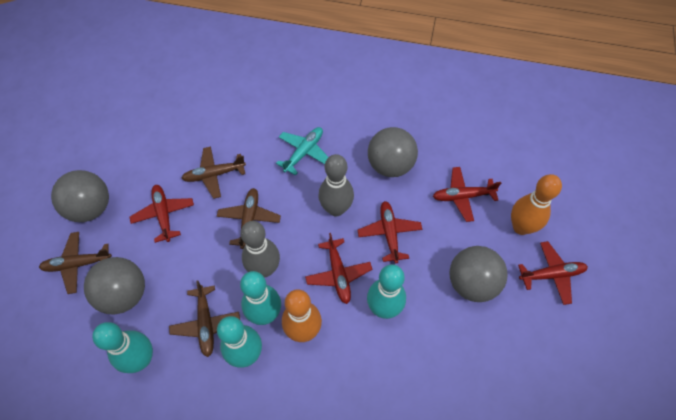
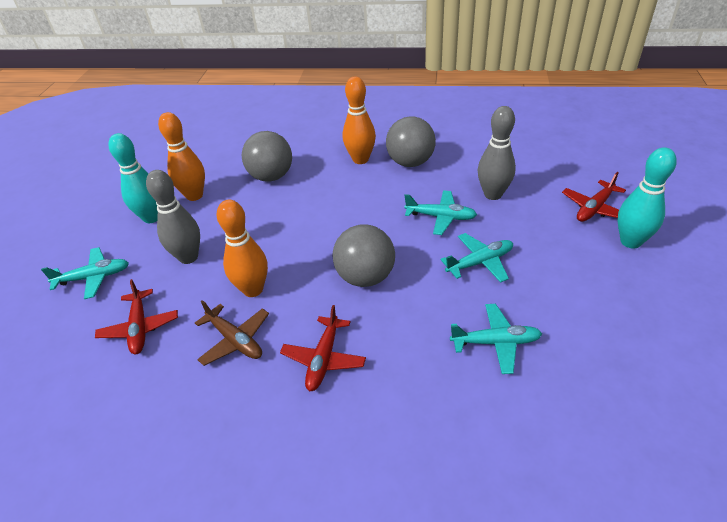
brown plane: 4 -> 1
grey ball: 4 -> 3
orange bowling pin: 2 -> 3
red plane: 5 -> 3
turquoise bowling pin: 4 -> 2
turquoise plane: 1 -> 4

